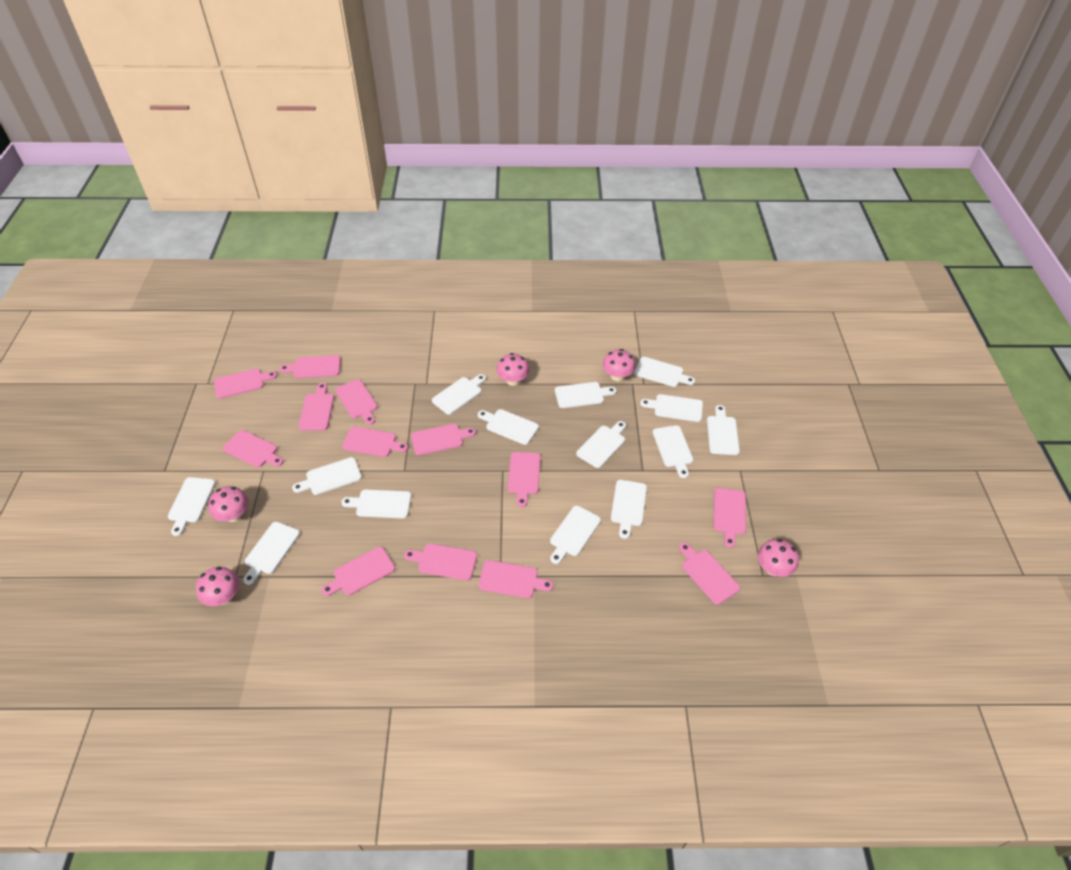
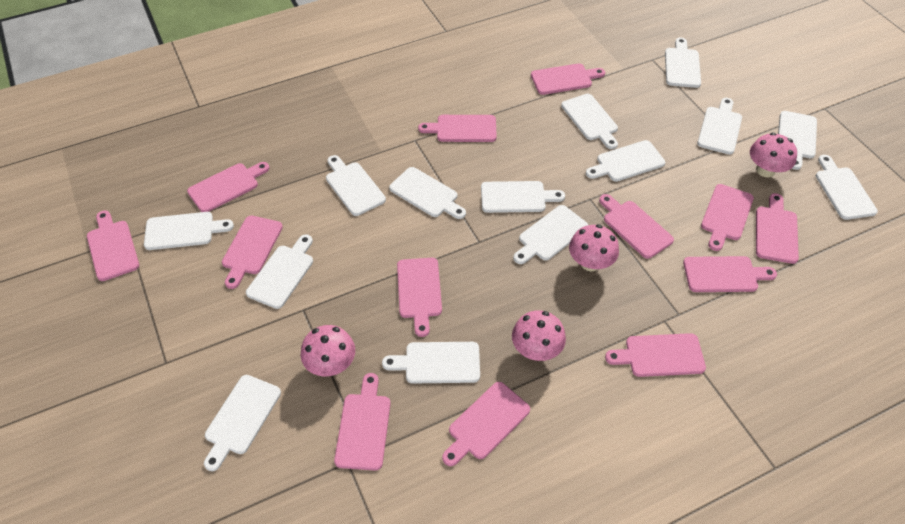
pink mushroom: 5 -> 4

